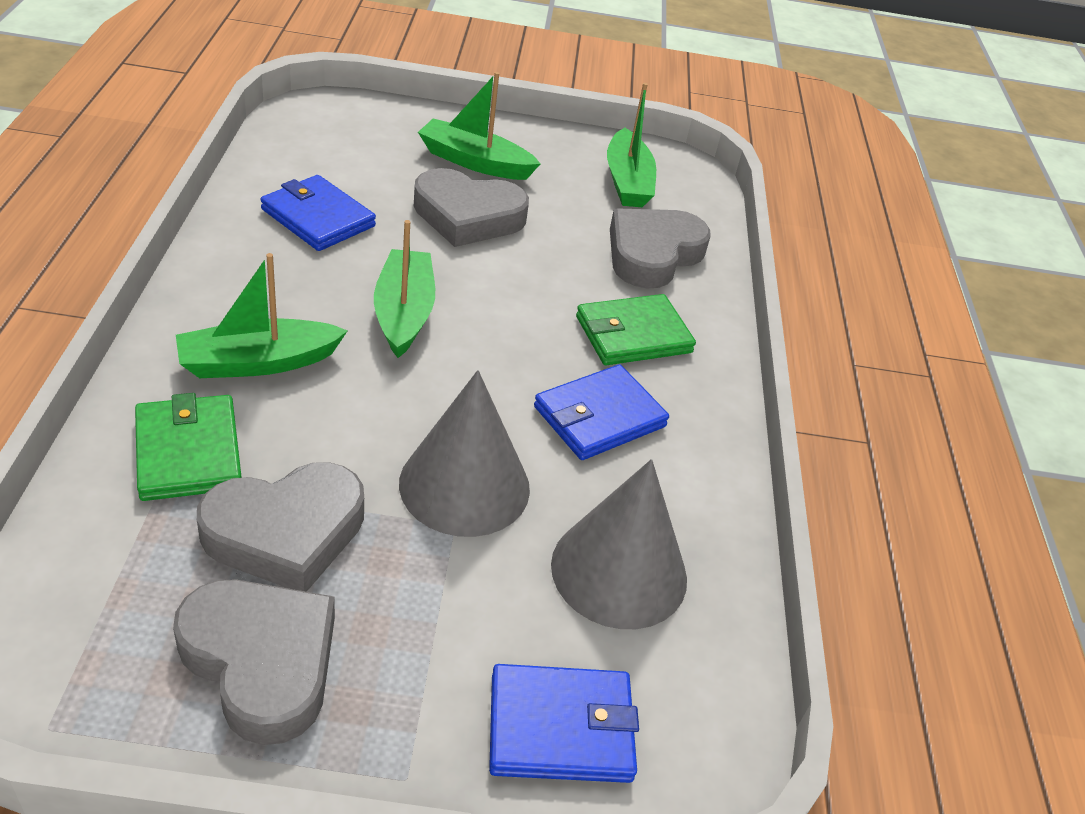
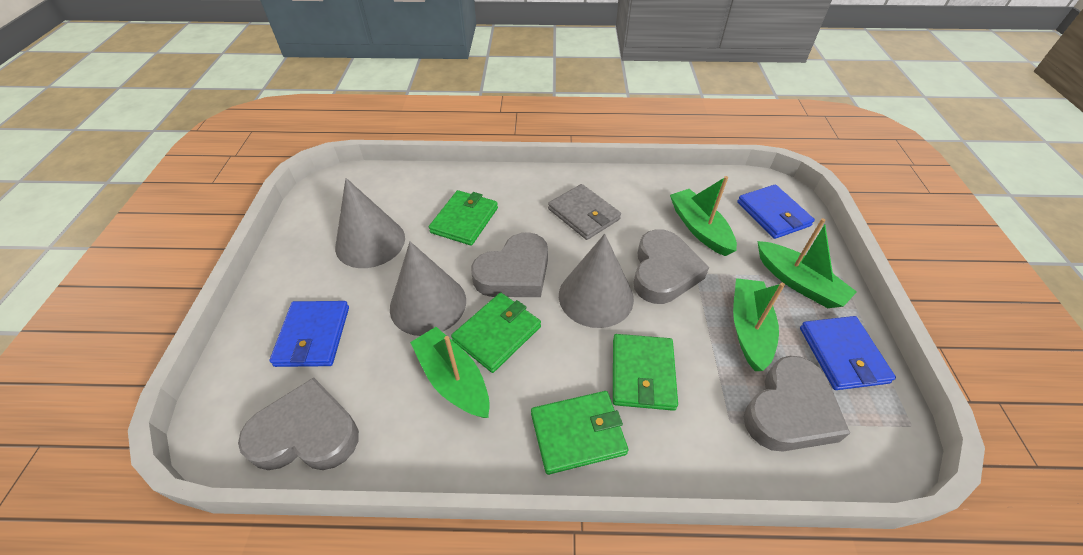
green wallet: 2 -> 4
grey cone: 2 -> 3
grey wallet: 0 -> 1

